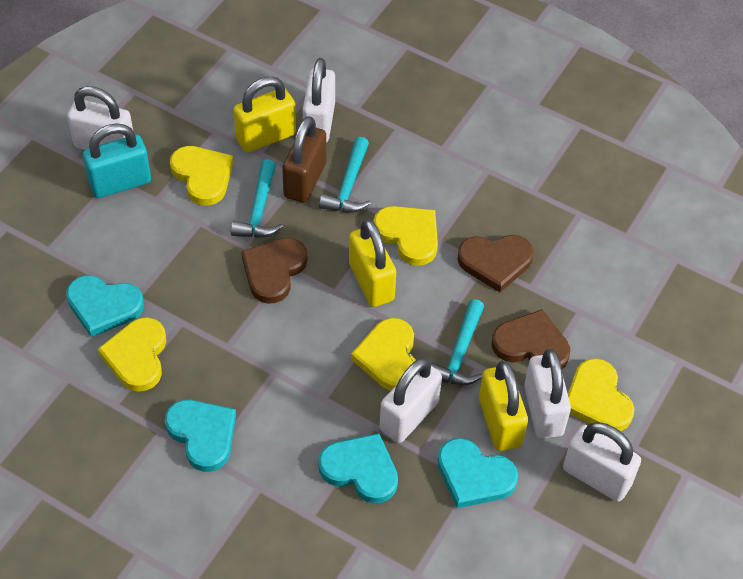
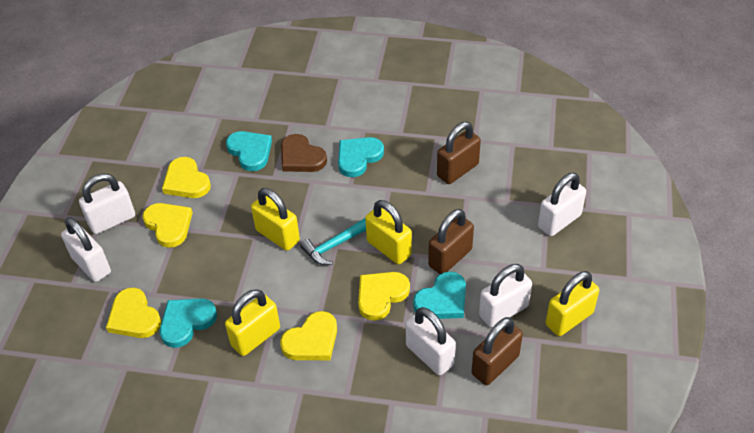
brown heart: 3 -> 1
brown padlock: 1 -> 3
turquoise hammer: 3 -> 1
turquoise padlock: 1 -> 0
yellow padlock: 3 -> 4

